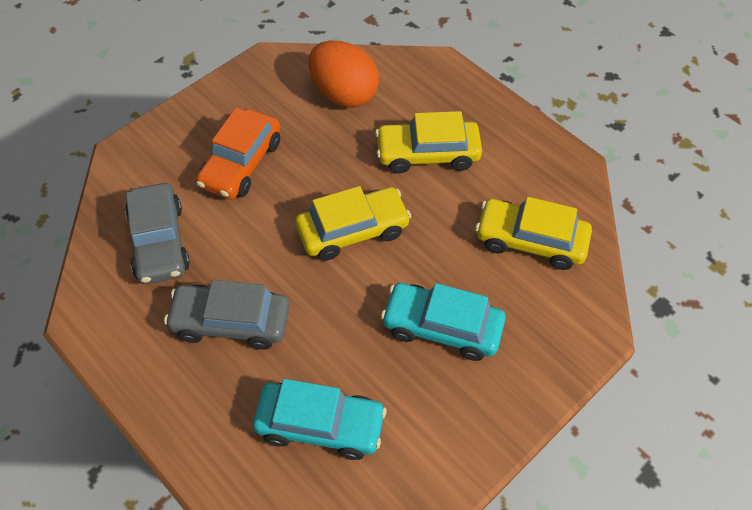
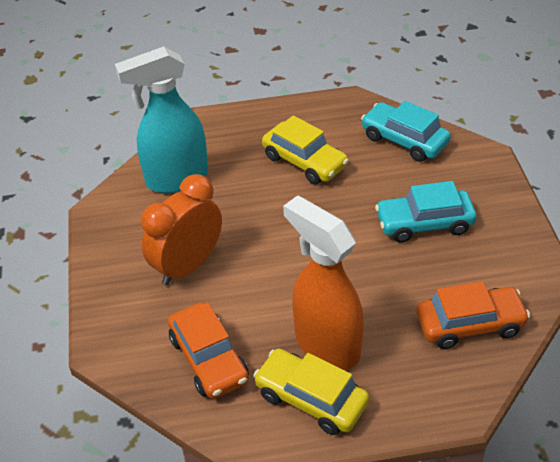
grey car: 2 -> 0
orange car: 1 -> 2
orange clock: 0 -> 1
orange egg: 1 -> 0
orange spray bottle: 0 -> 1
turquoise spray bottle: 0 -> 1
yellow car: 3 -> 2

